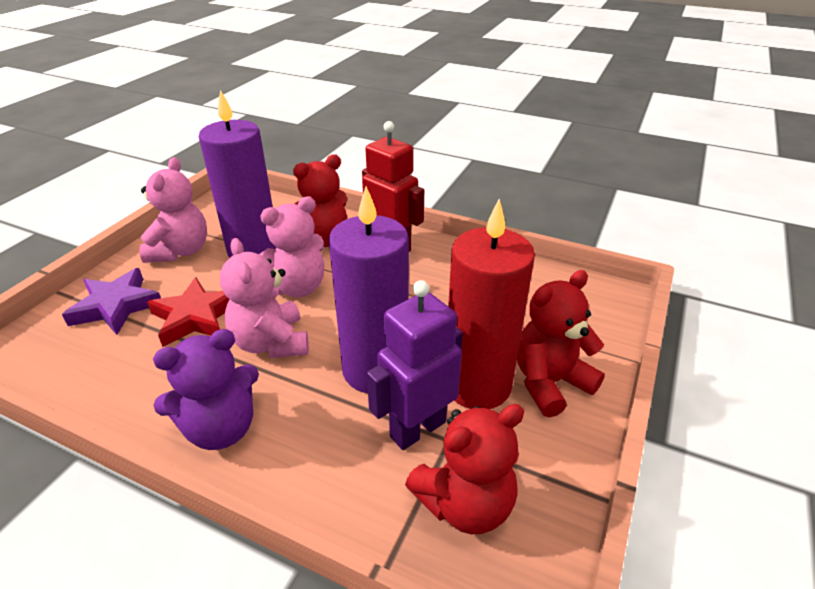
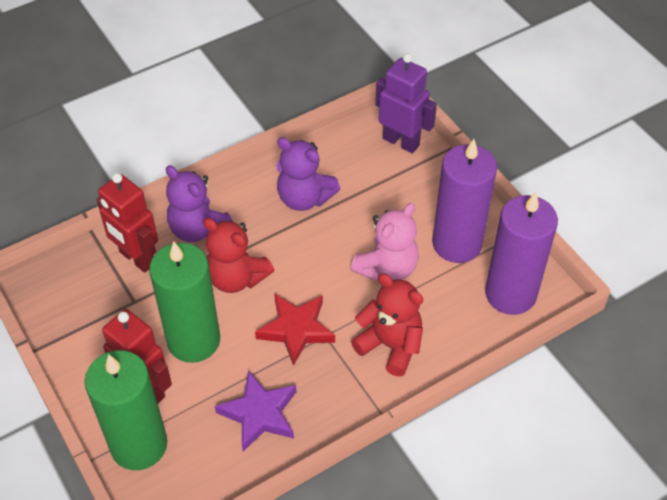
green candle: 0 -> 2
pink teddy bear: 3 -> 1
purple teddy bear: 1 -> 2
red candle: 1 -> 0
red robot: 1 -> 2
red teddy bear: 3 -> 2

